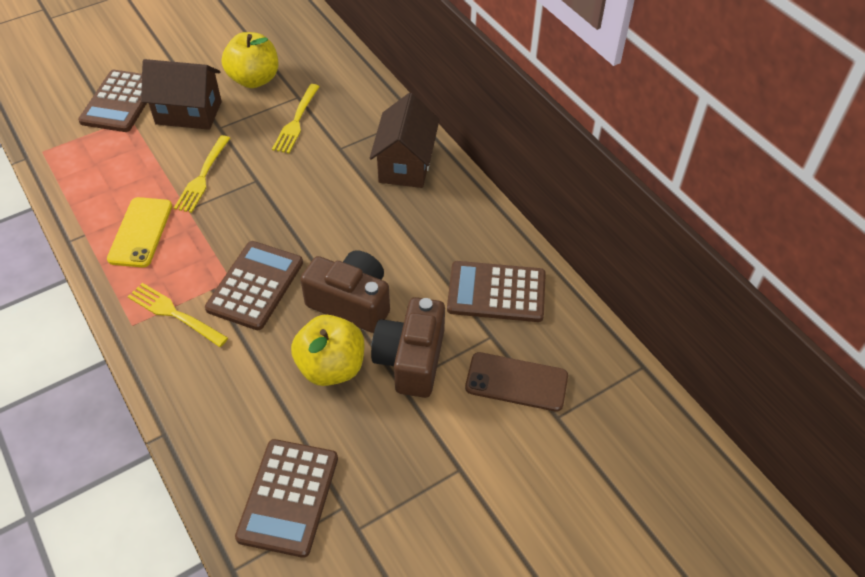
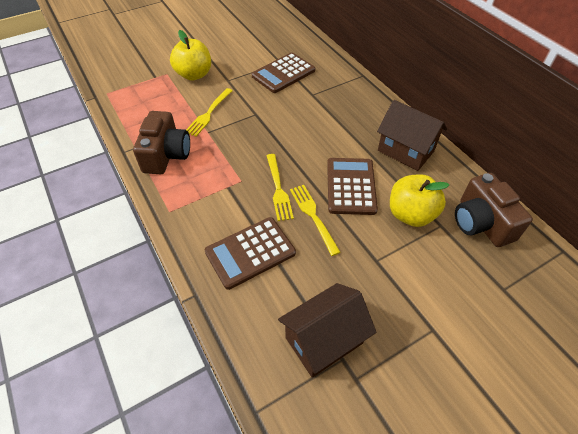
brown calculator: 4 -> 3
brown phone: 1 -> 0
yellow phone: 1 -> 0

